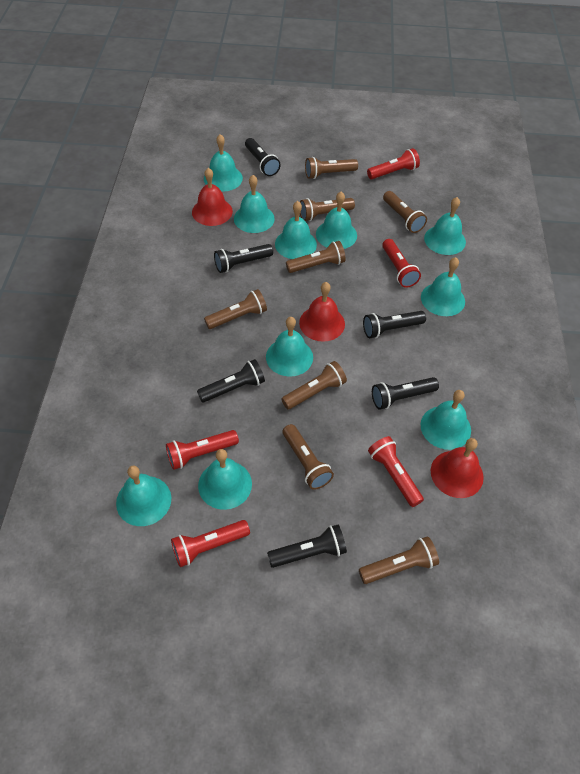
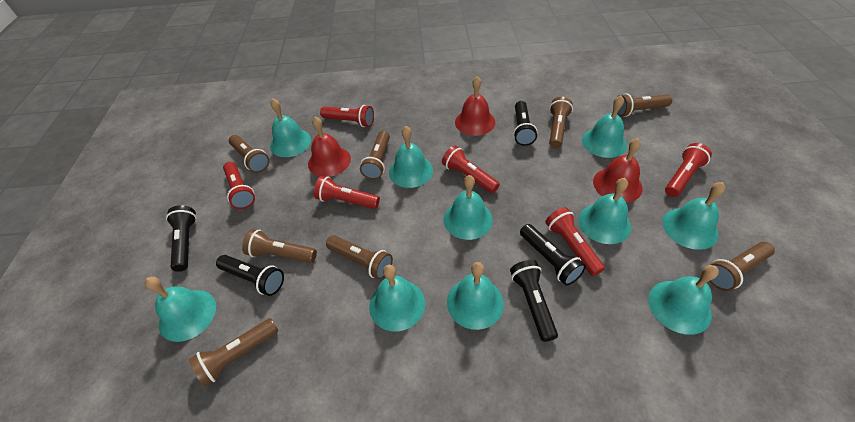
black flashlight: 6 -> 5
red flashlight: 5 -> 6

